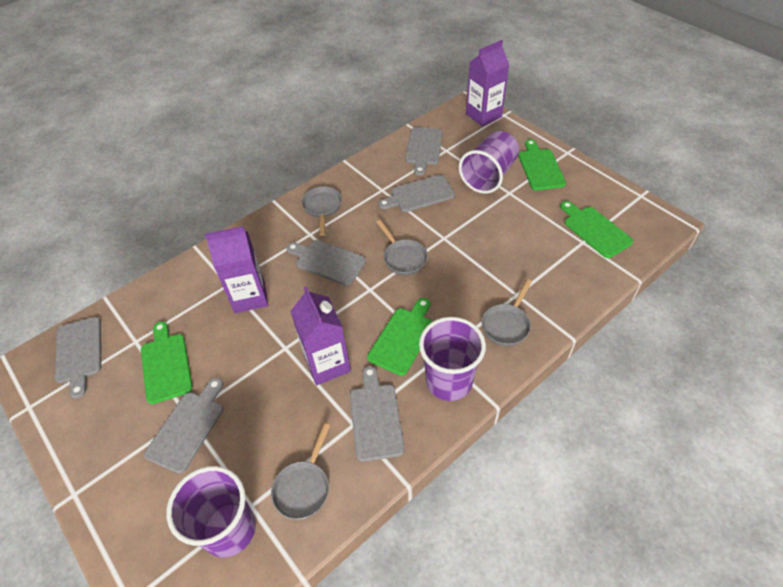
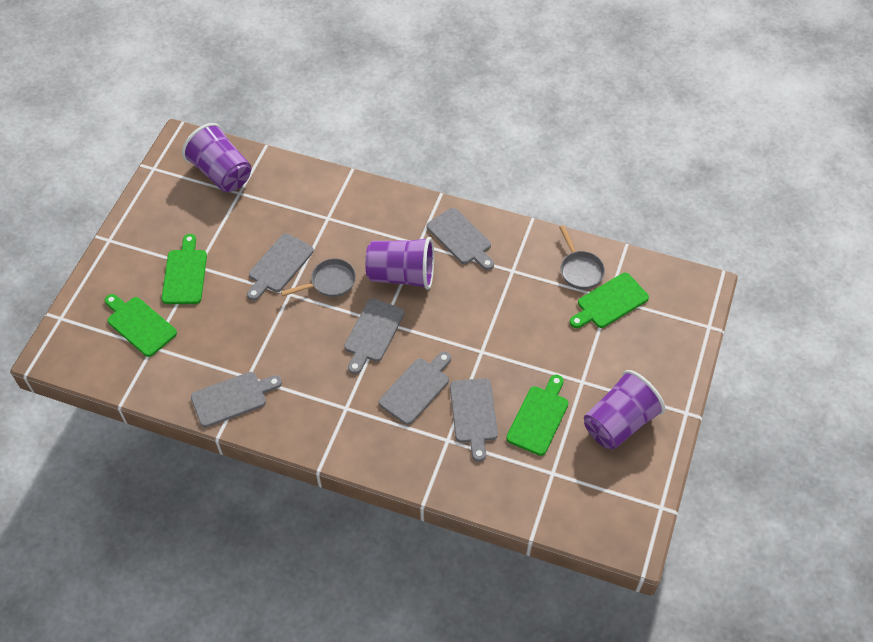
grey pan: 4 -> 2
purple carton: 3 -> 0

